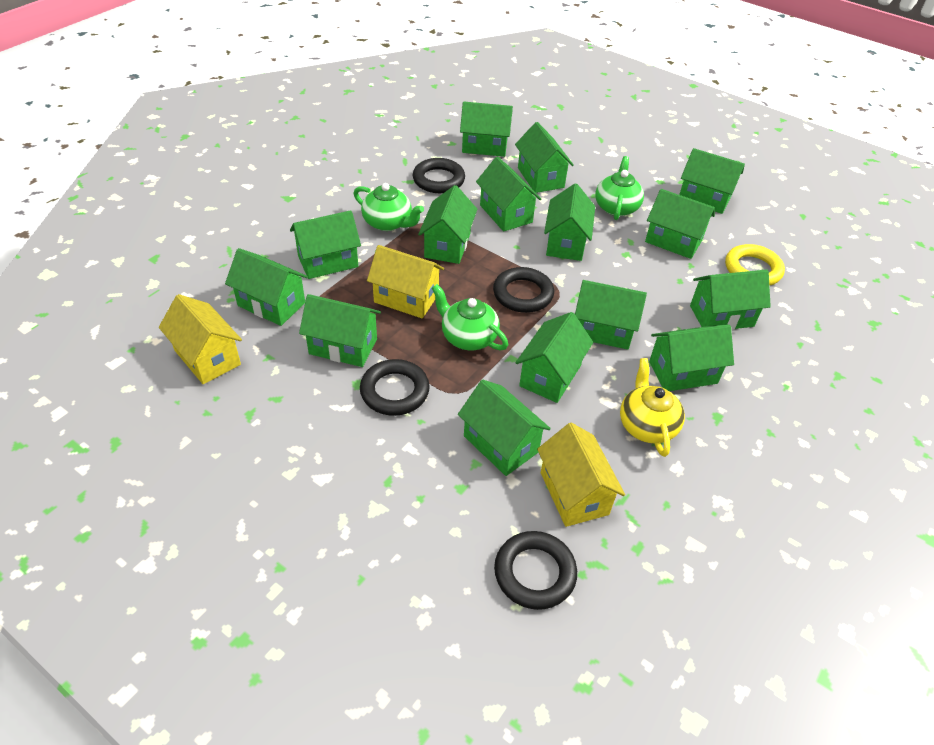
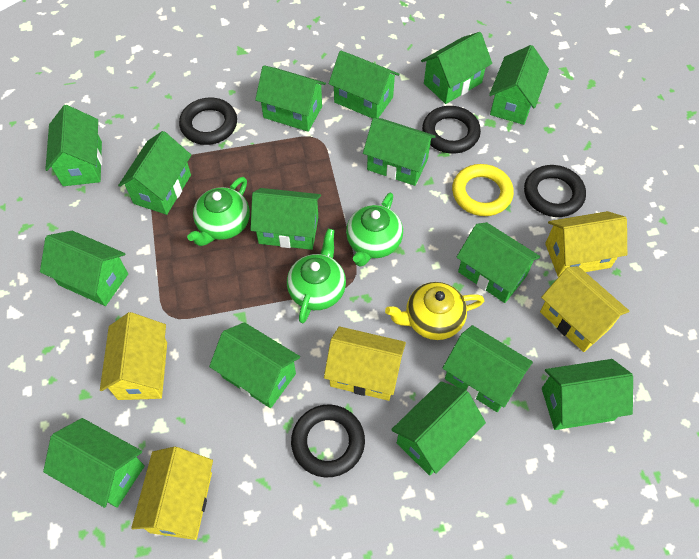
yellow house: 3 -> 5

